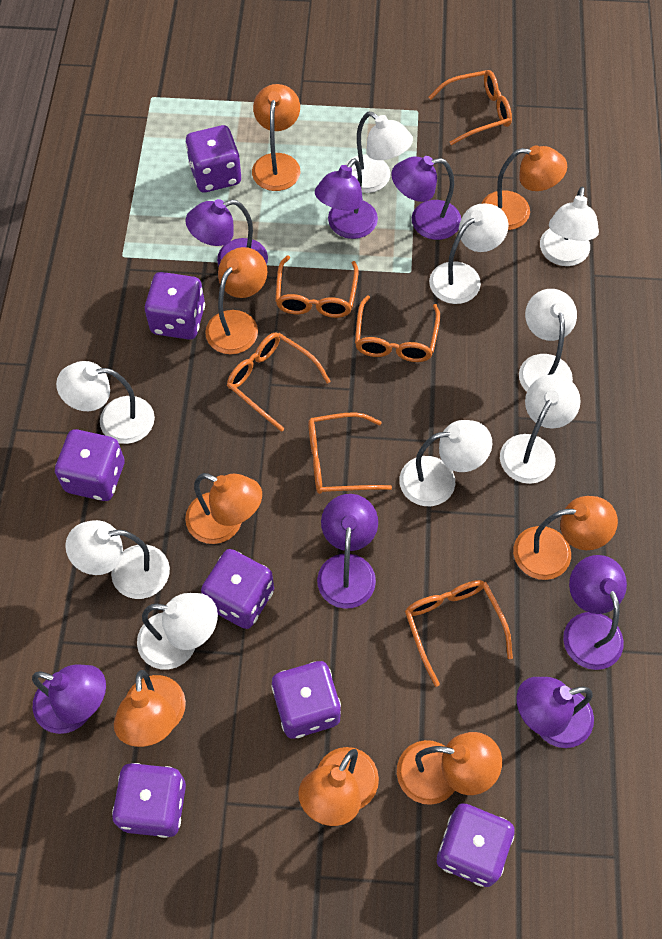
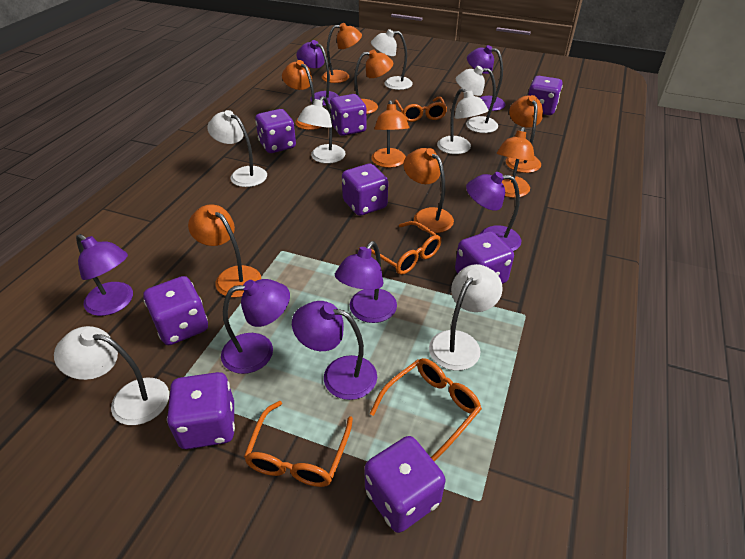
orange glasses: 6 -> 4
purple dice: 7 -> 8
white lamp: 9 -> 7

